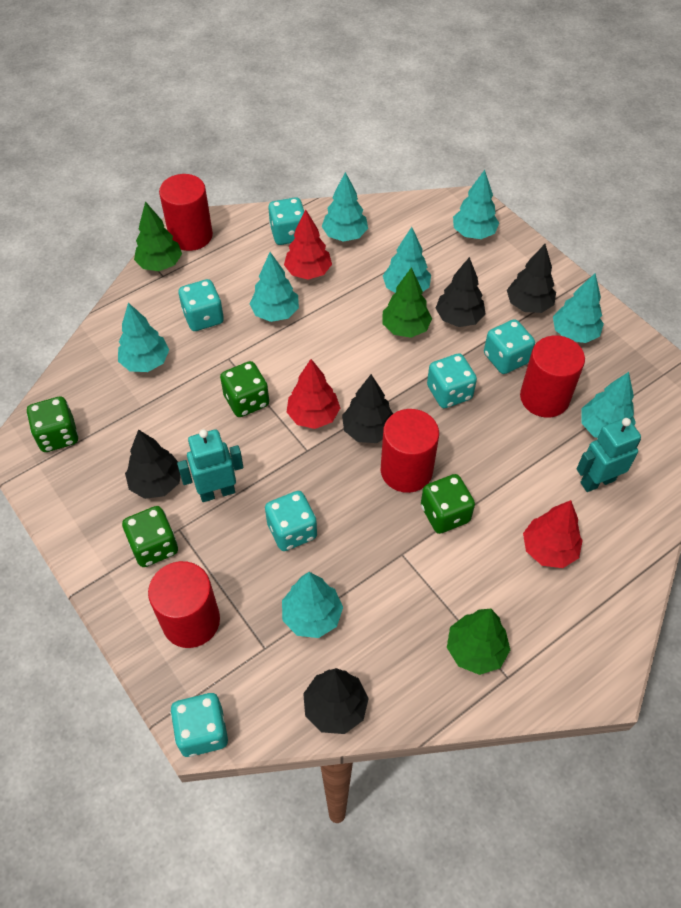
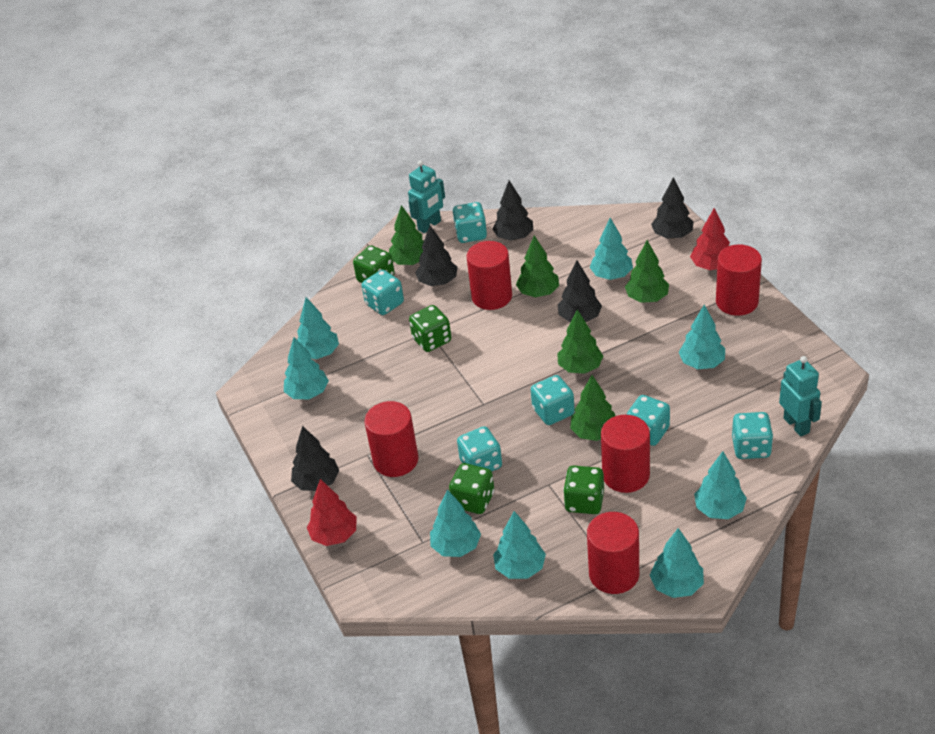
green tree: 3 -> 5
red cylinder: 4 -> 5
red tree: 3 -> 2

